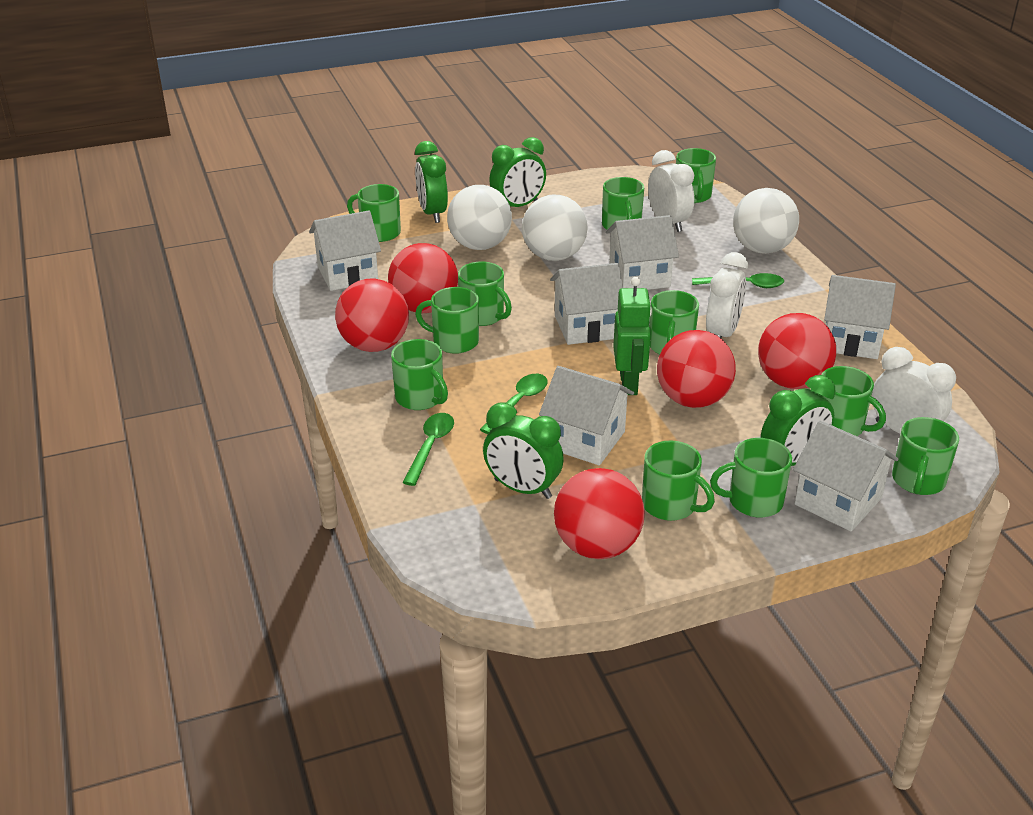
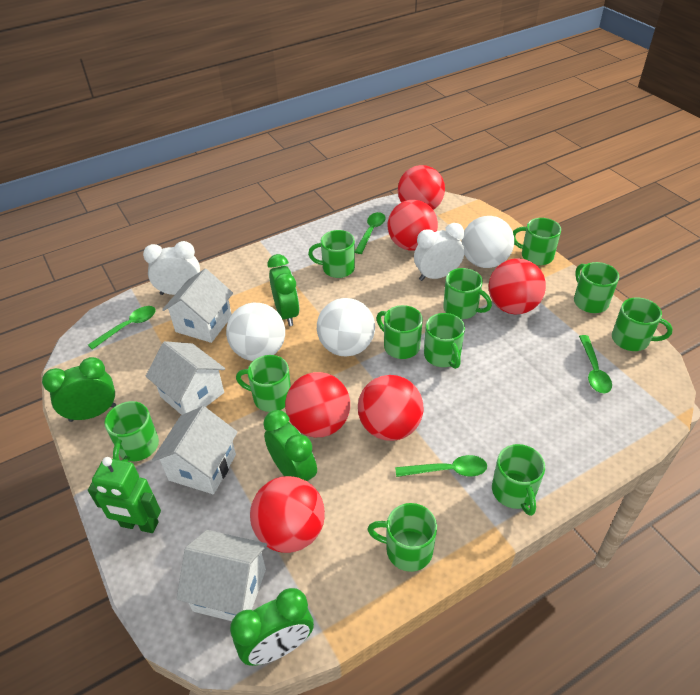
green spoon: 3 -> 4
red ball: 5 -> 6
white clock: 3 -> 2
white house: 6 -> 4

